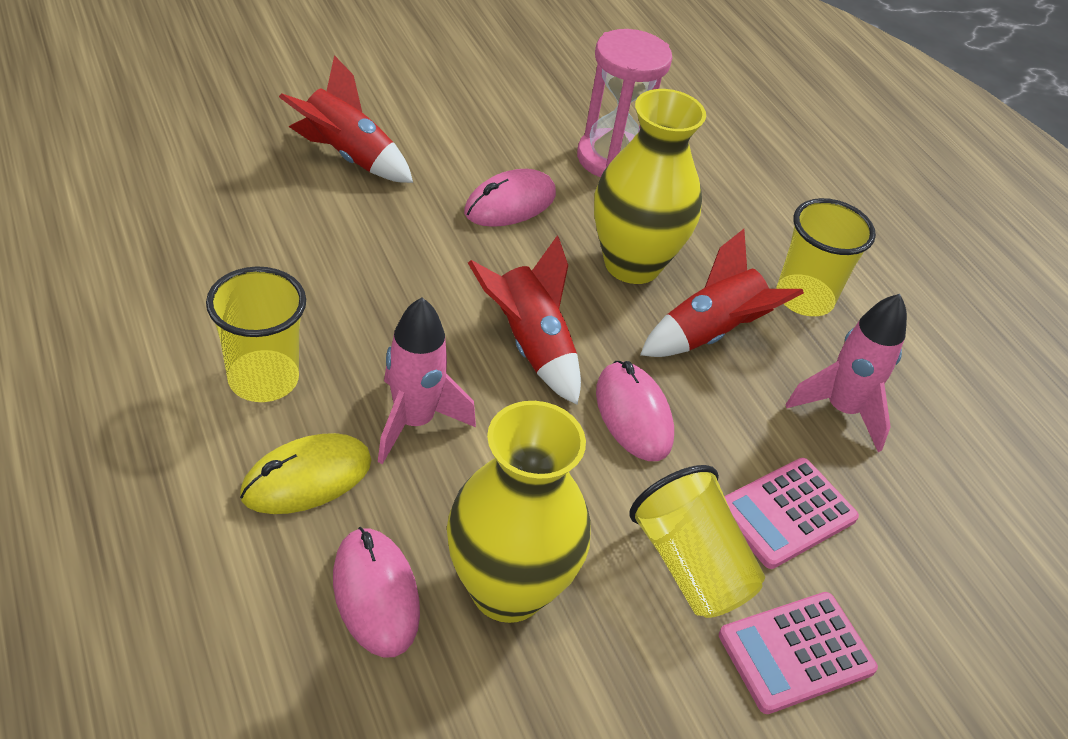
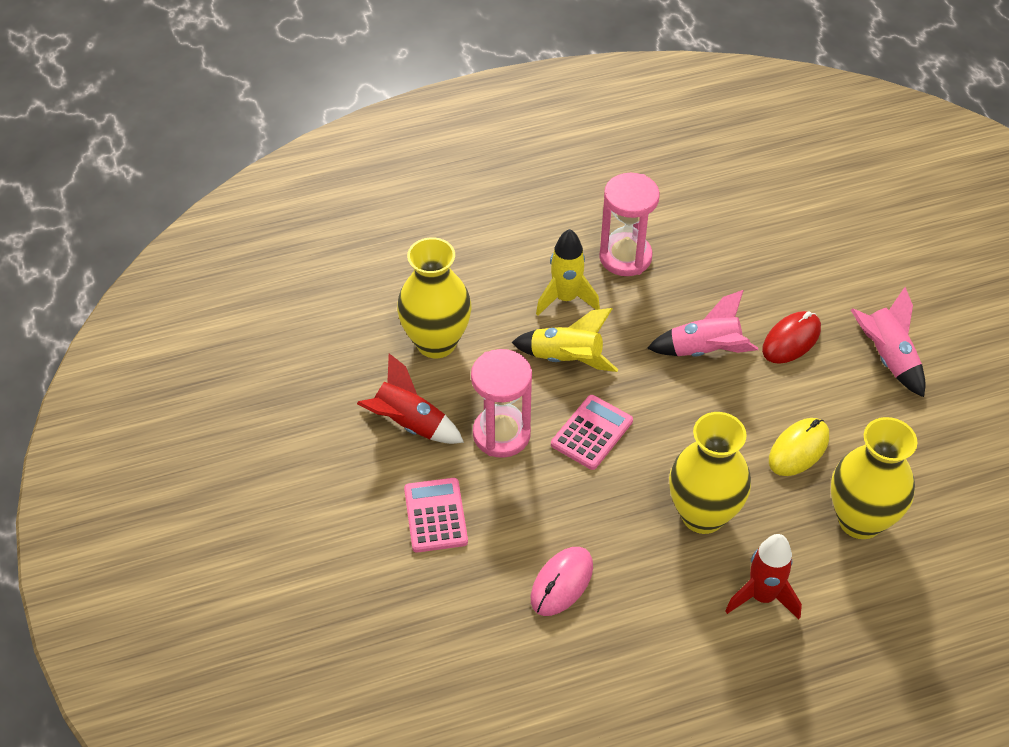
pink hourglass: 1 -> 2
pink mouse: 3 -> 1
red mouse: 0 -> 1
red rocket: 3 -> 2
yellow cup: 3 -> 0
yellow rocket: 0 -> 2
yellow vase: 2 -> 3

